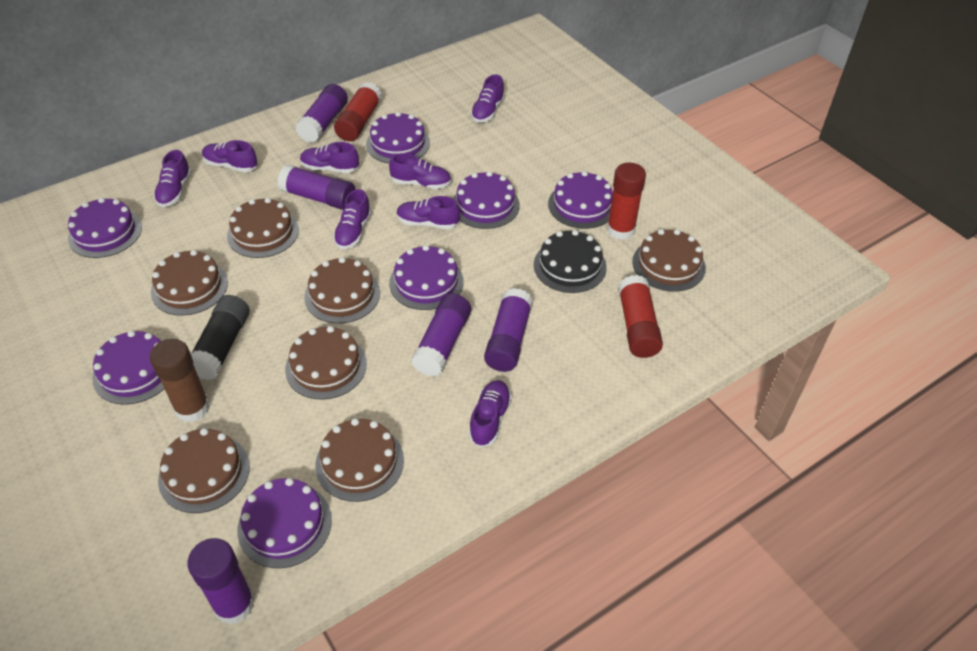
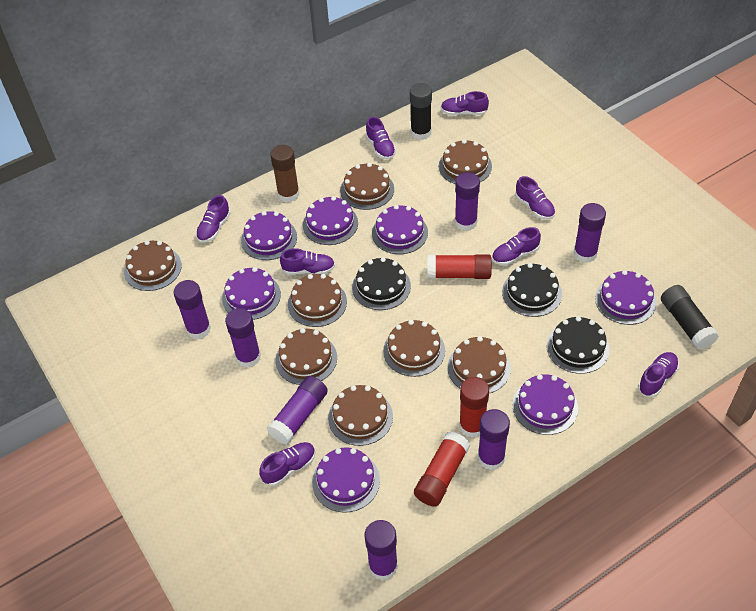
black cake: 1 -> 3
black glue stick: 1 -> 2
brown cake: 7 -> 8
purple glue stick: 5 -> 7

